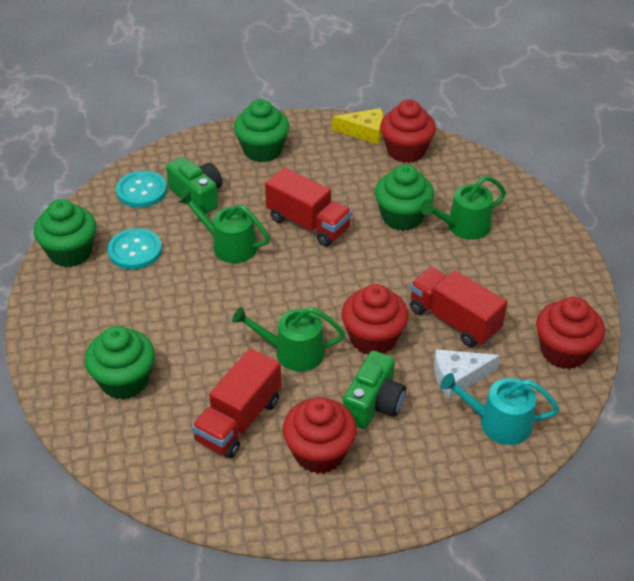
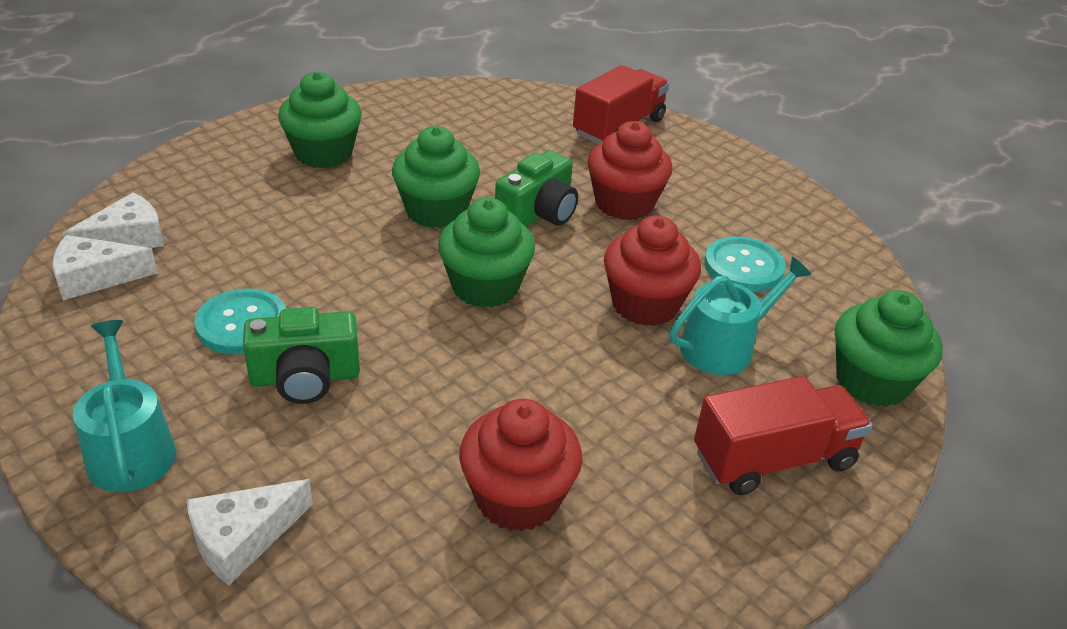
green watering can: 3 -> 0
red cupcake: 4 -> 3
red truck: 3 -> 2
turquoise watering can: 1 -> 2
white cheese: 1 -> 3
yellow cheese: 1 -> 0

